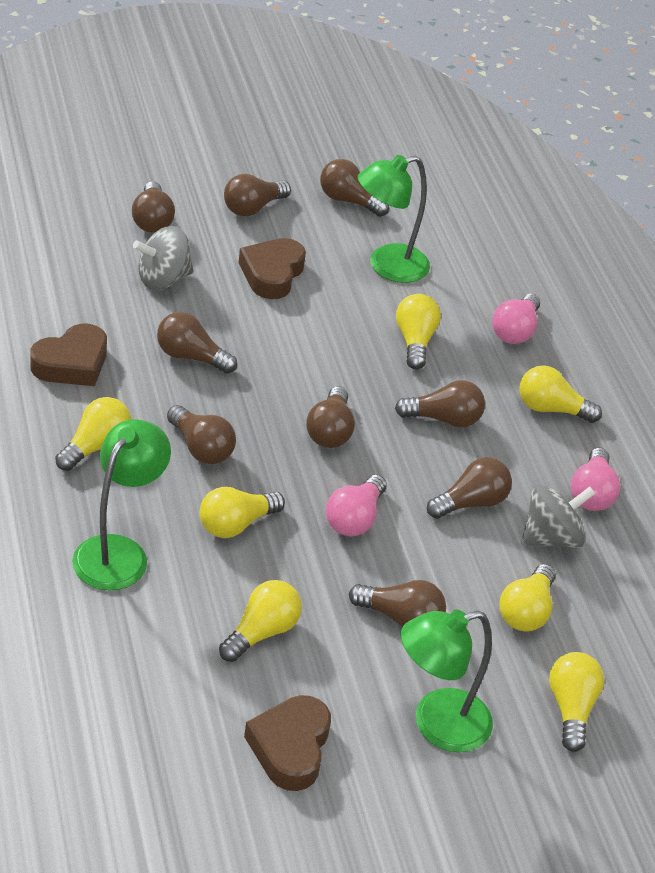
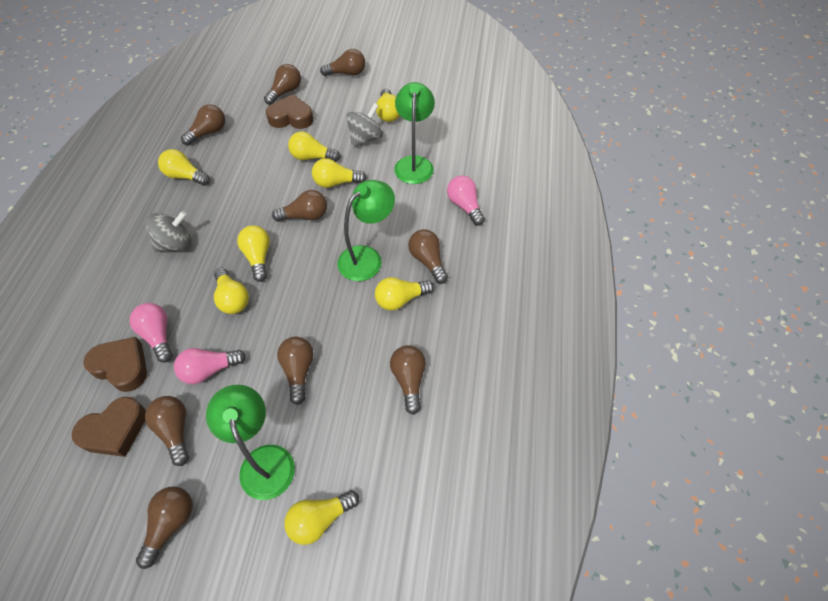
yellow light bulb: 7 -> 8

